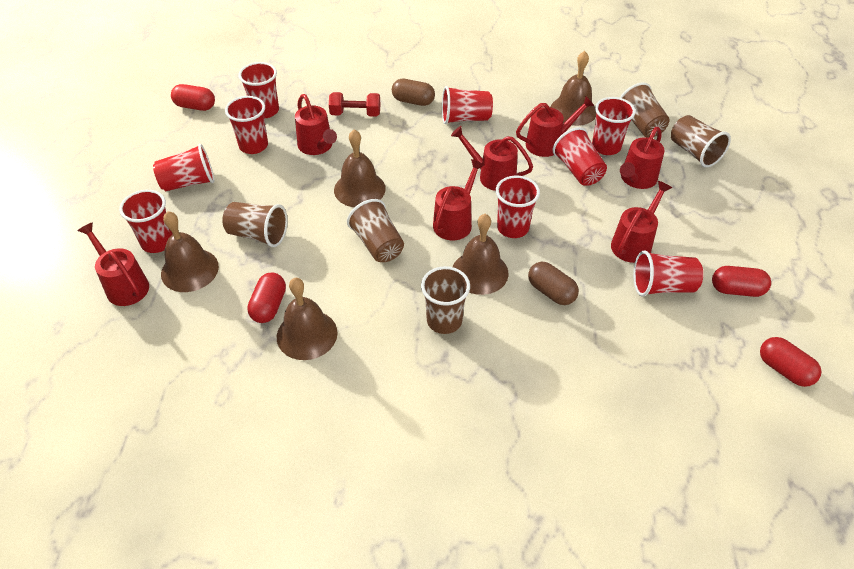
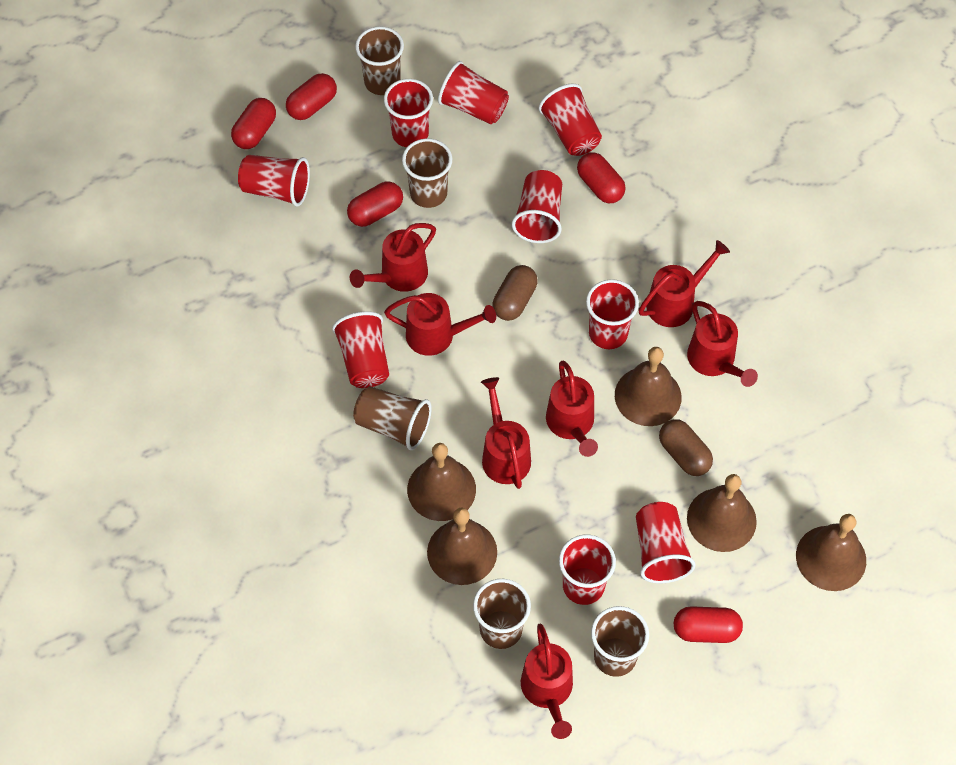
red capsule: 4 -> 5
red dumbbell: 1 -> 0

